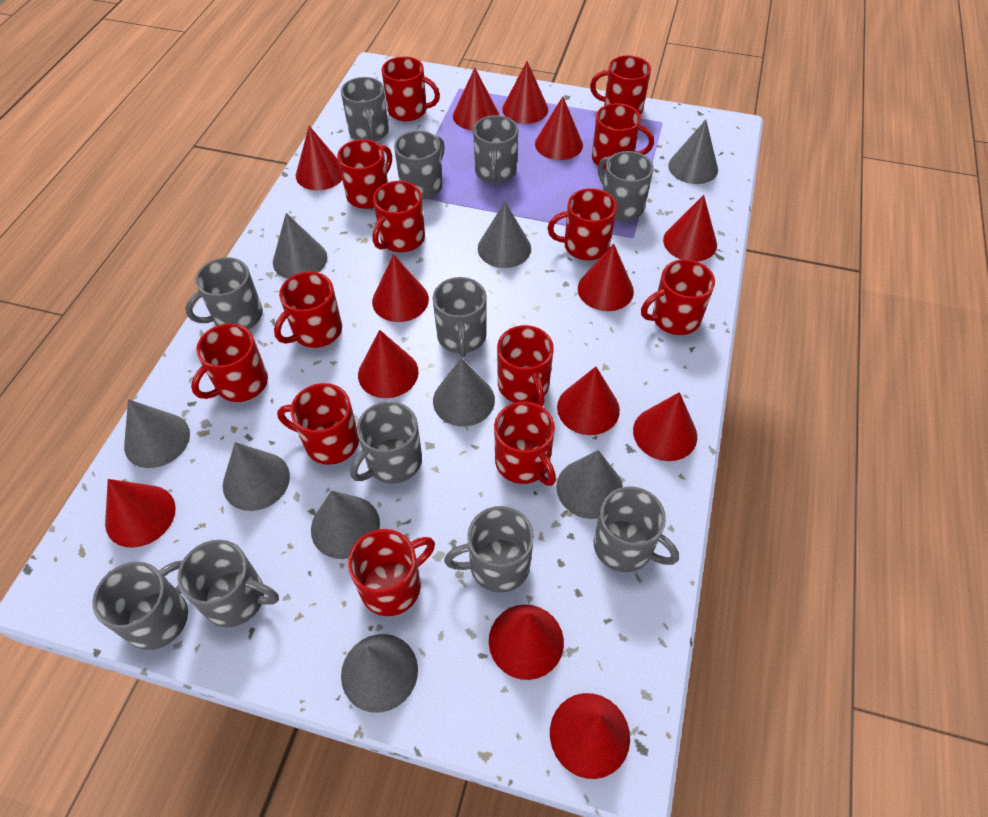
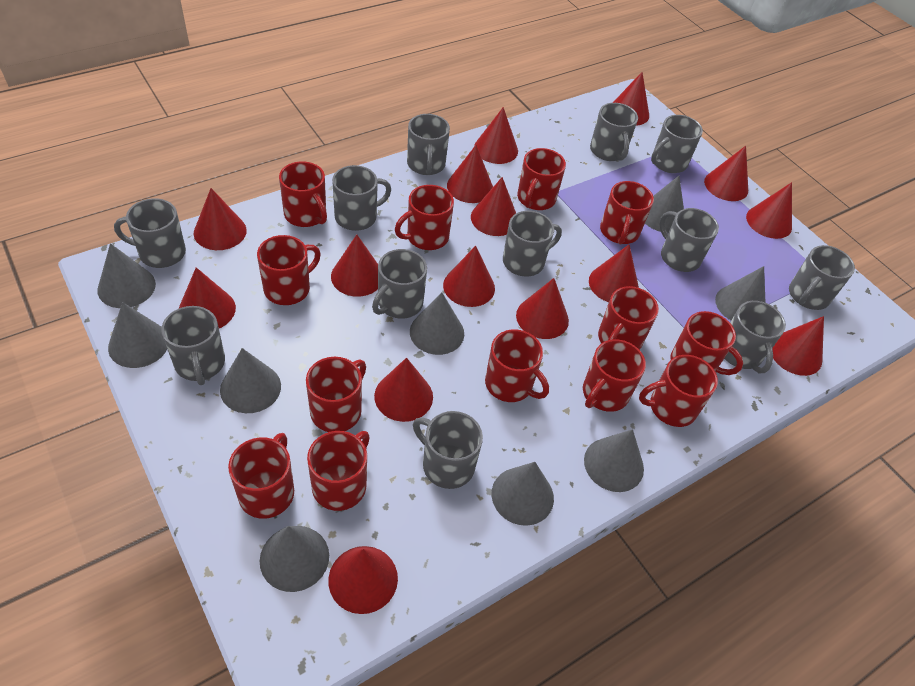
grey mug: 11 -> 12
red cone: 13 -> 15

